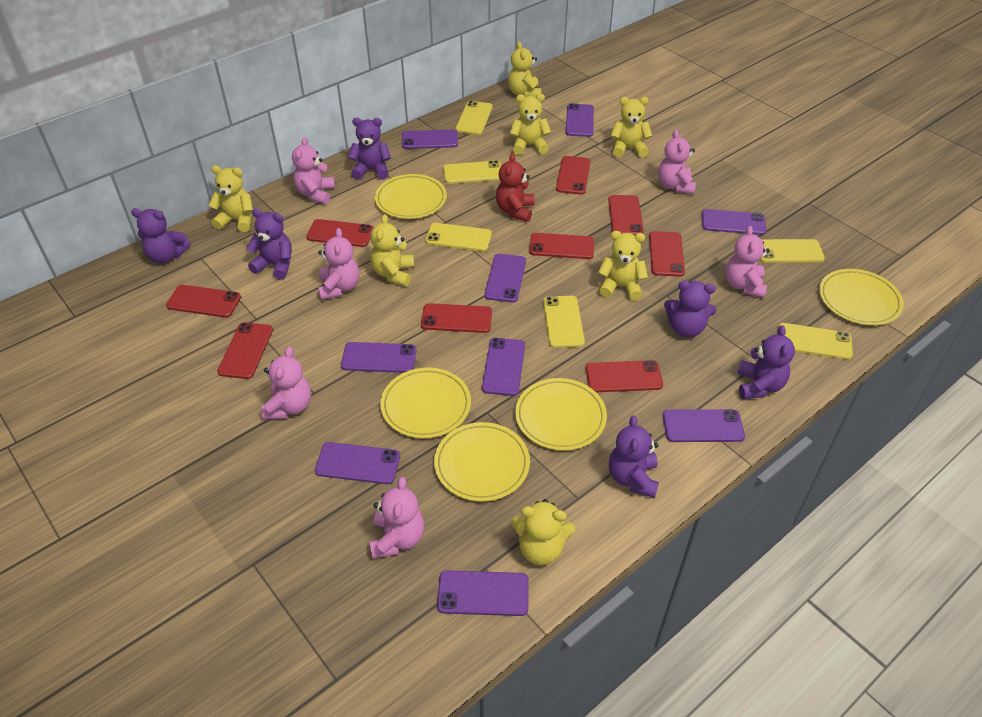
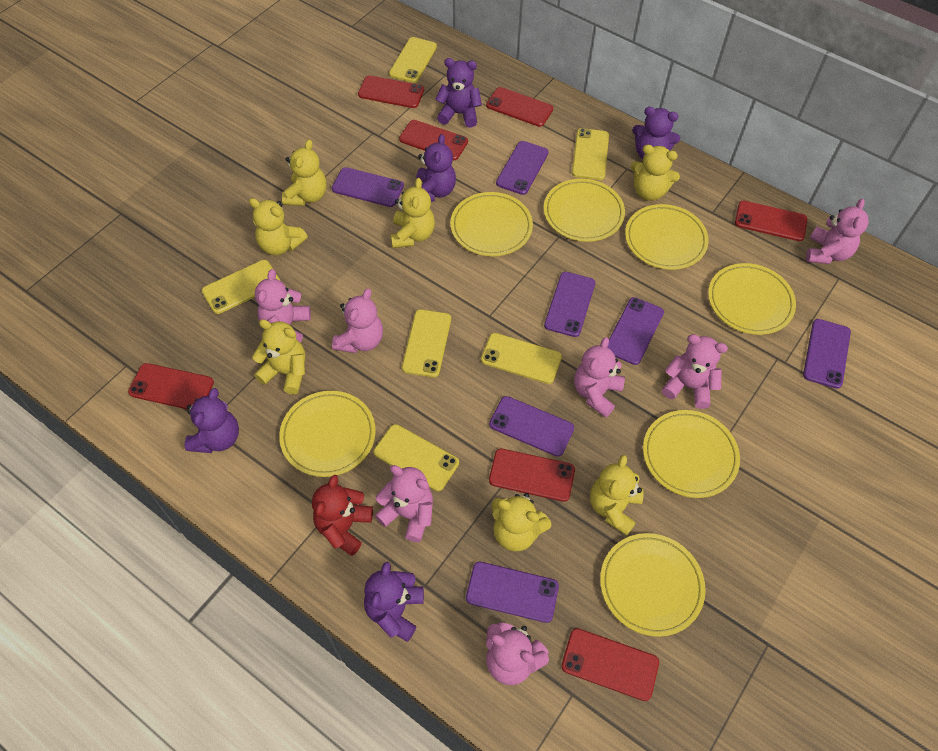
pink teddy bear: 6 -> 7
purple phone: 9 -> 7
purple teddy bear: 6 -> 5
red phone: 9 -> 7
yellow plate: 5 -> 7

